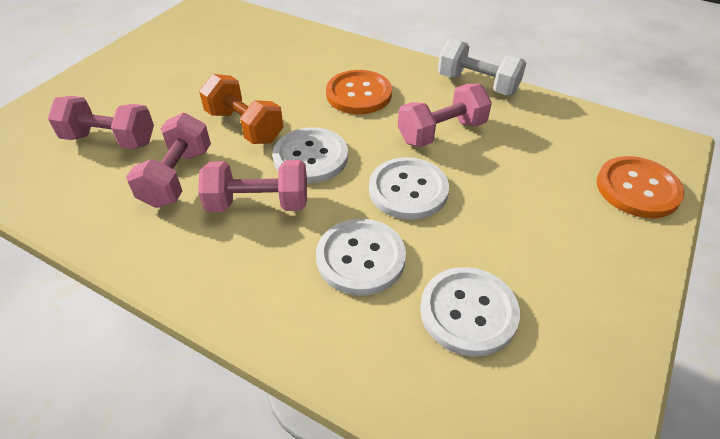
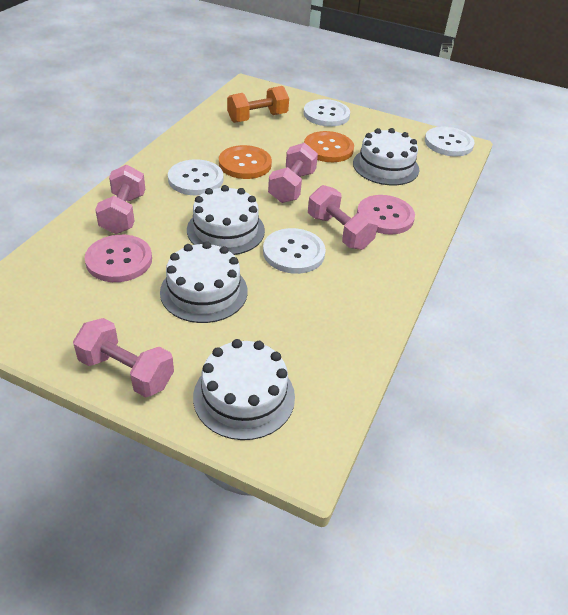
pink button: 0 -> 2
white cake: 0 -> 4
white dumbbell: 1 -> 0

